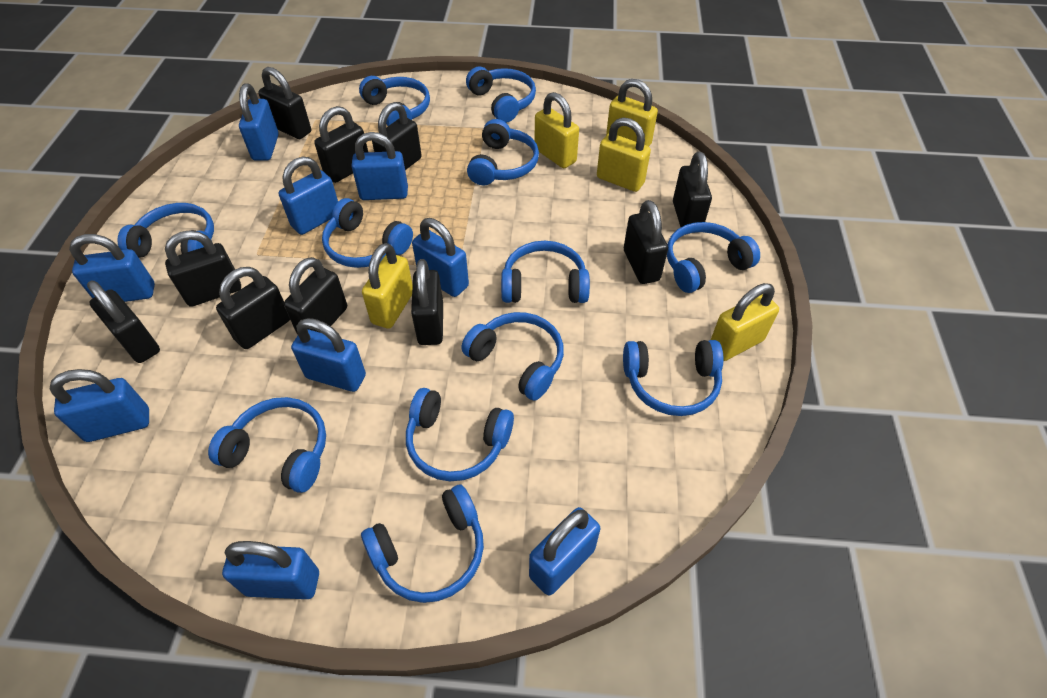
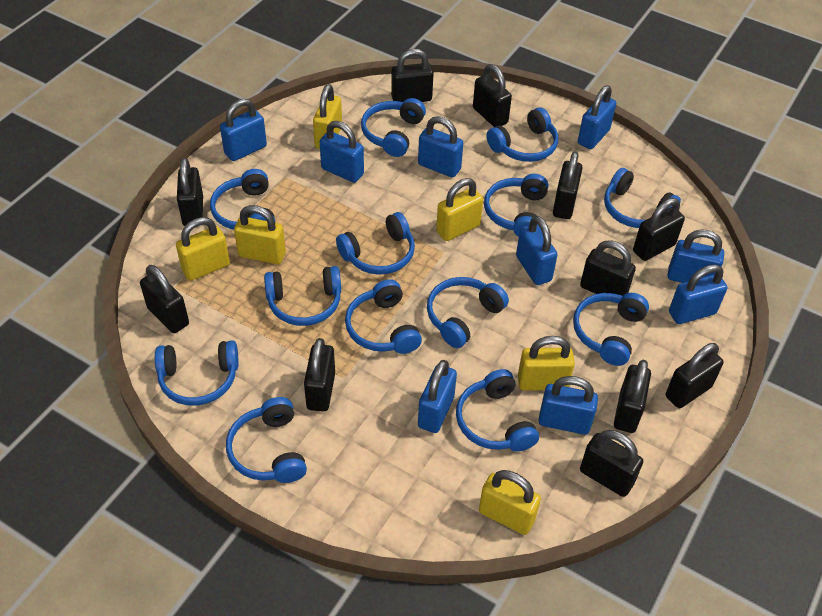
black padlock: 10 -> 11
blue headphones: 12 -> 13
yellow padlock: 5 -> 6

